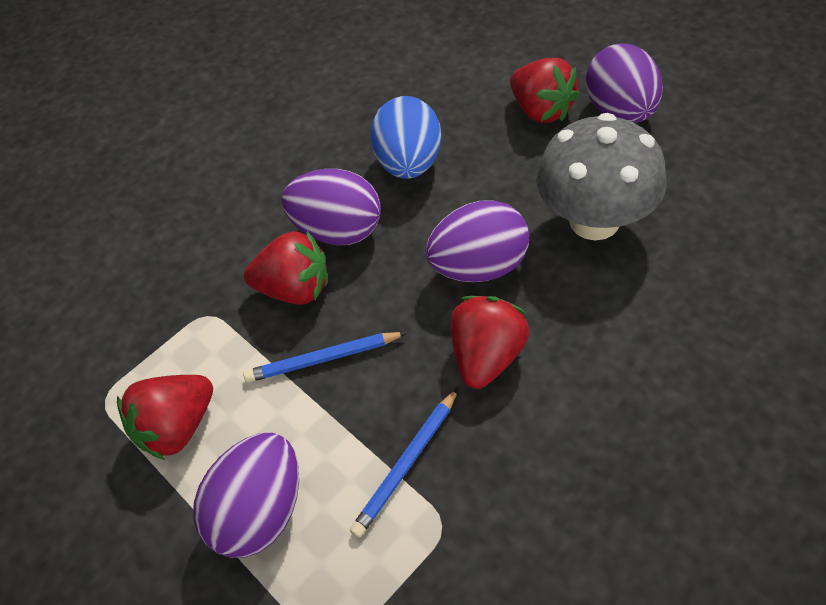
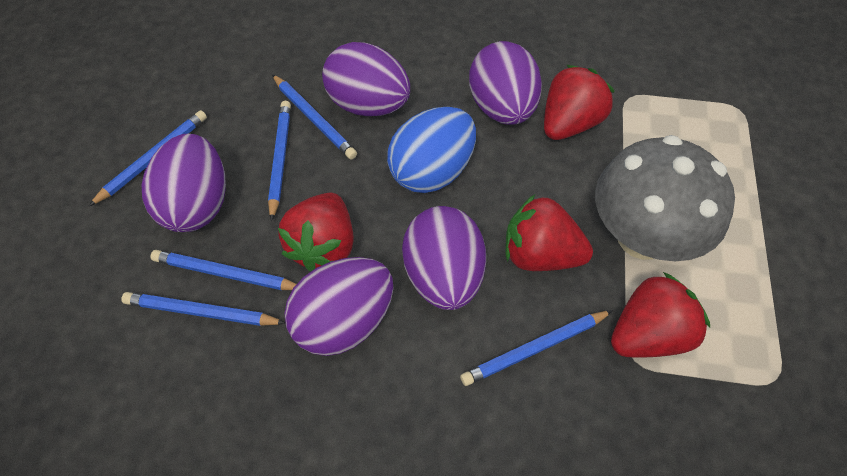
blue pencil: 2 -> 6
purple egg: 4 -> 5

